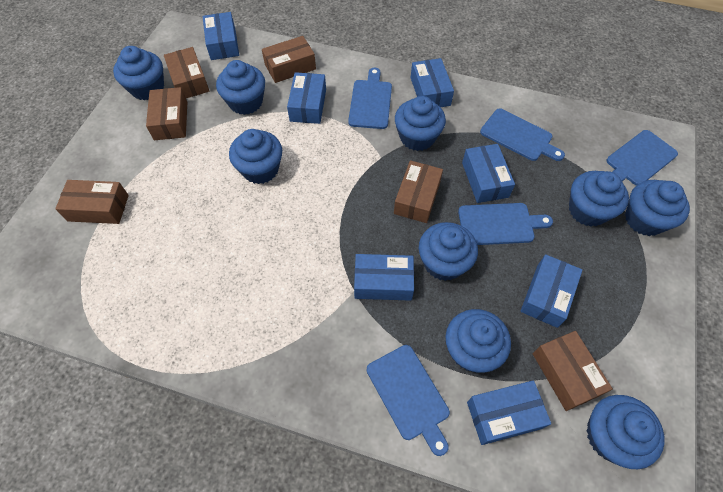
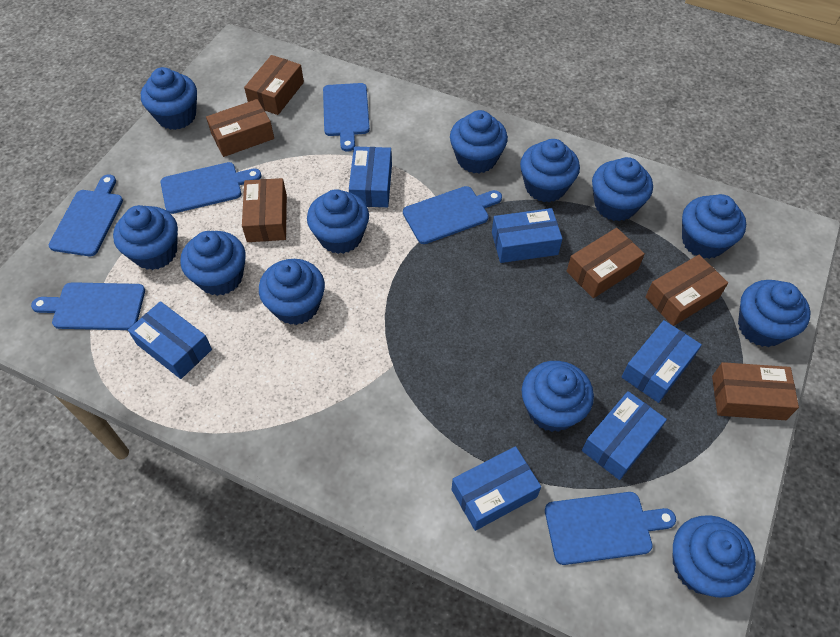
blue box: 7 -> 6
blue cupcake: 9 -> 12
blue cutting board: 5 -> 6

